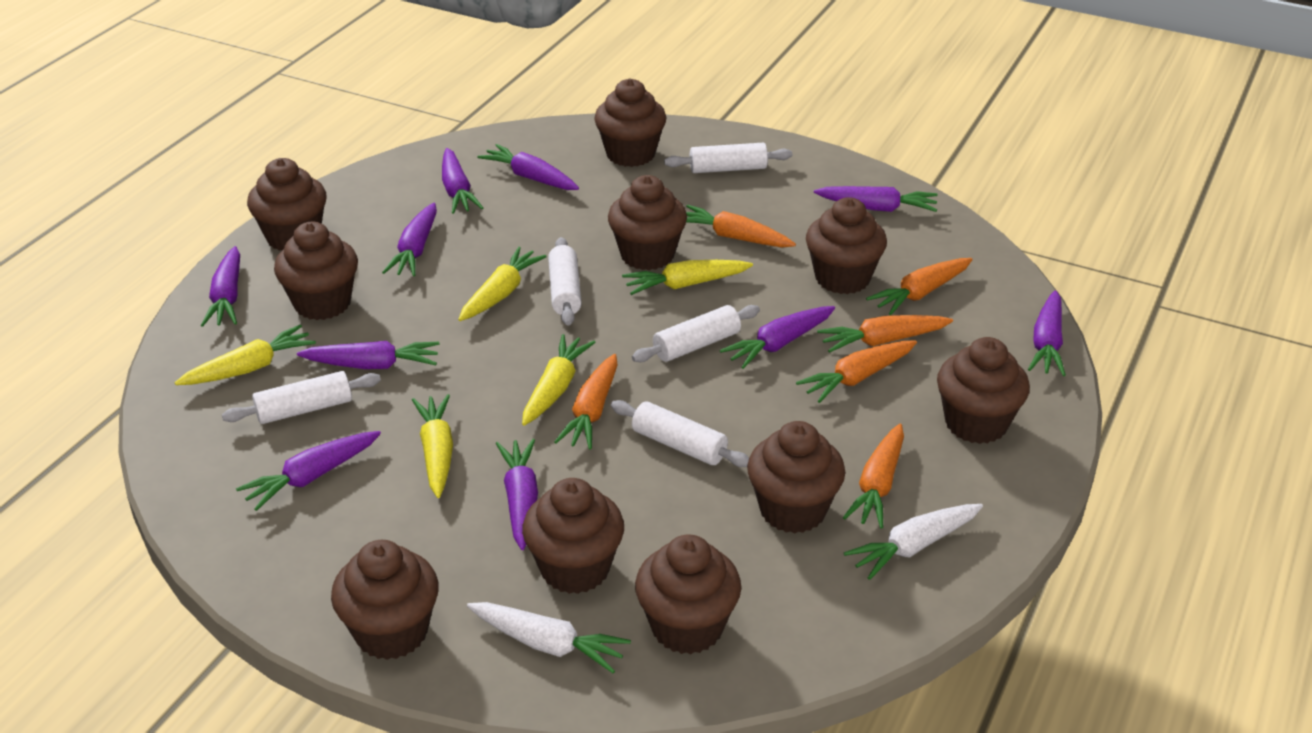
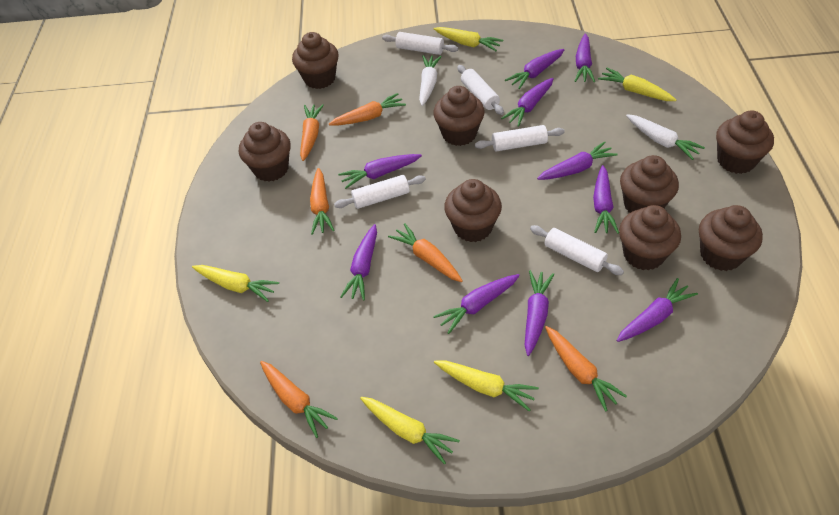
brown cupcake: 10 -> 8

